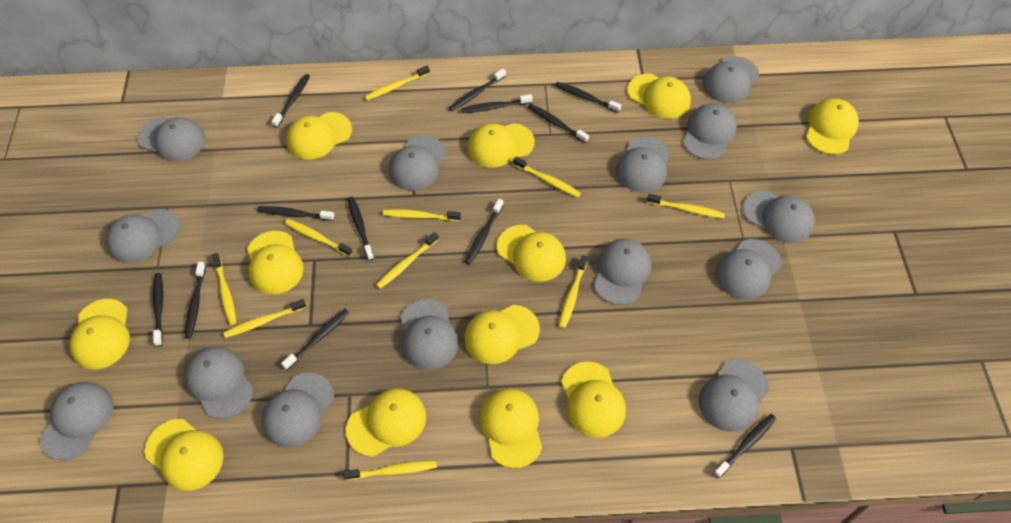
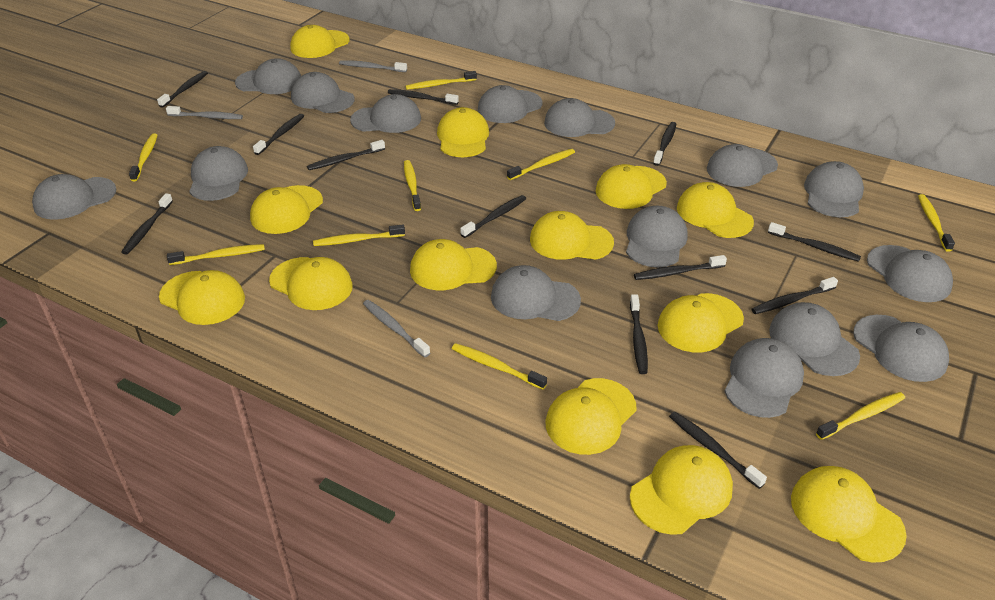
grey cap: 14 -> 15
grey toothbrush: 0 -> 3
yellow cap: 12 -> 13
yellow toothbrush: 10 -> 9

